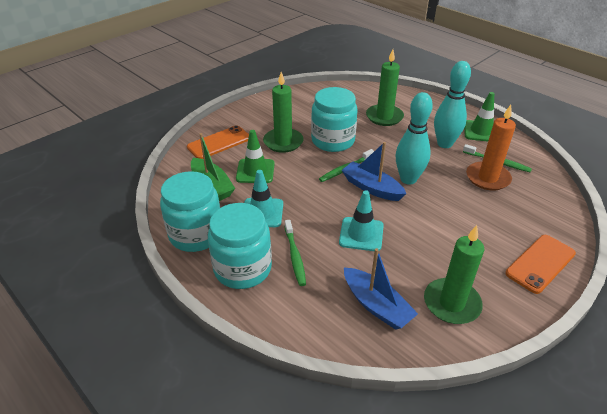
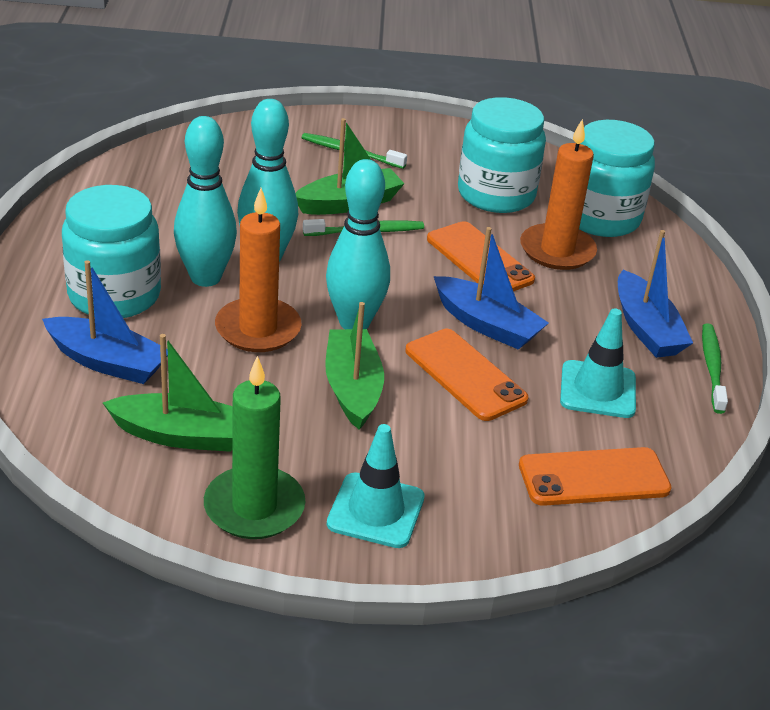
blue boat: 2 -> 3
green boat: 1 -> 3
green candle: 3 -> 1
green traffic cone: 2 -> 0
orange candle: 1 -> 2
orange phone: 2 -> 3
turquoise bowling pin: 2 -> 3

